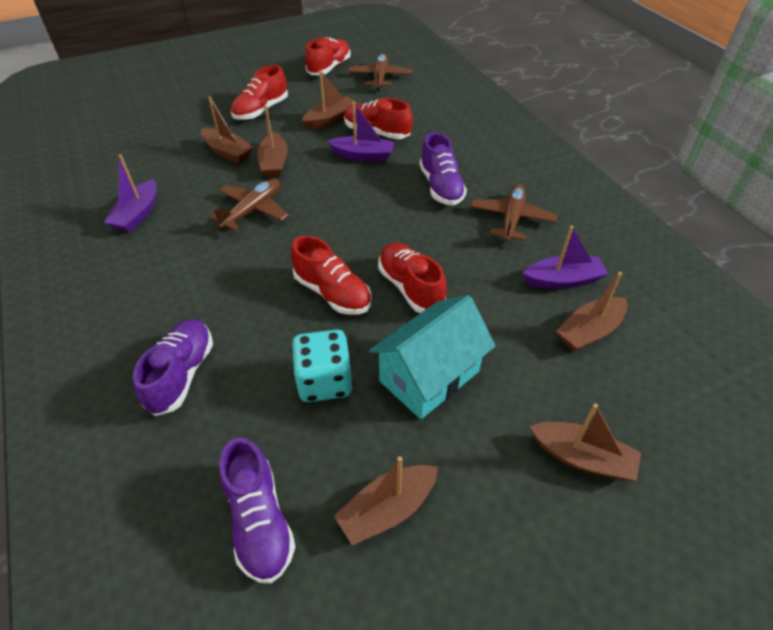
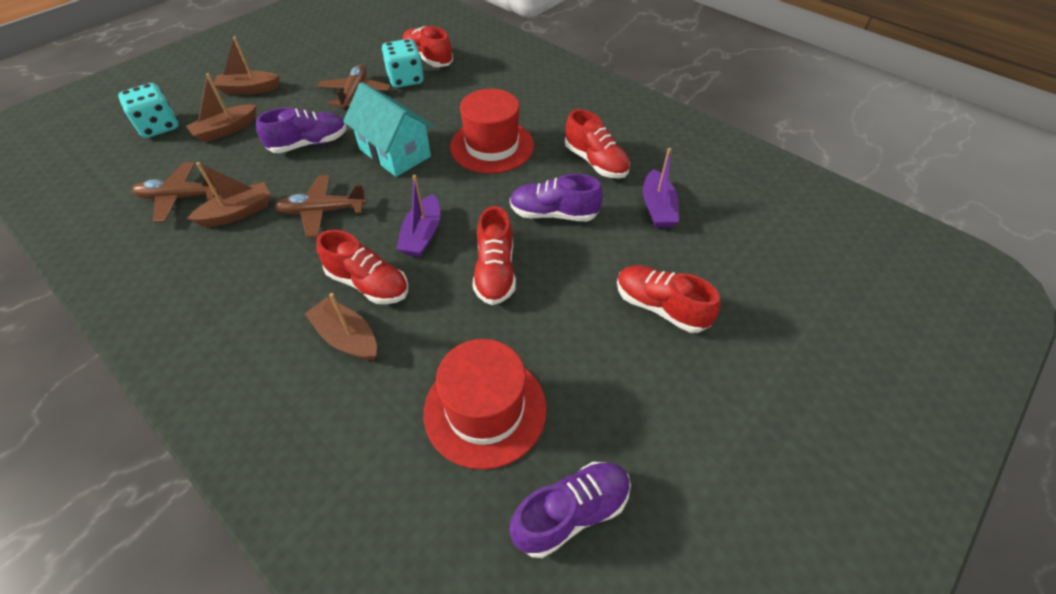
brown boat: 6 -> 4
purple boat: 3 -> 2
red hat: 0 -> 2
turquoise dice: 1 -> 2

